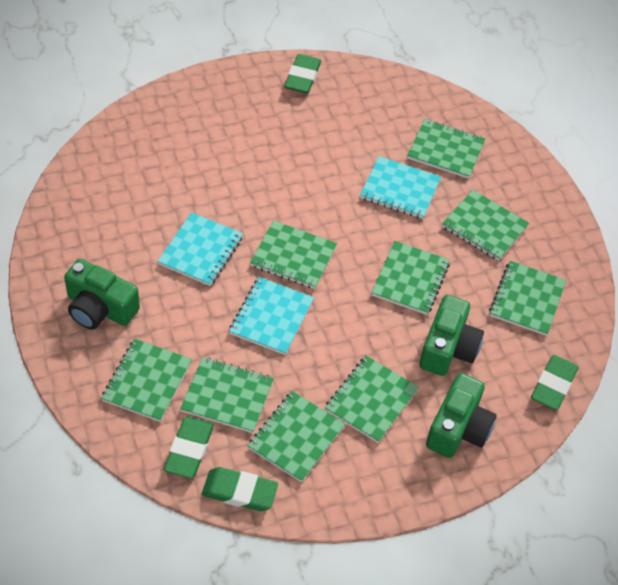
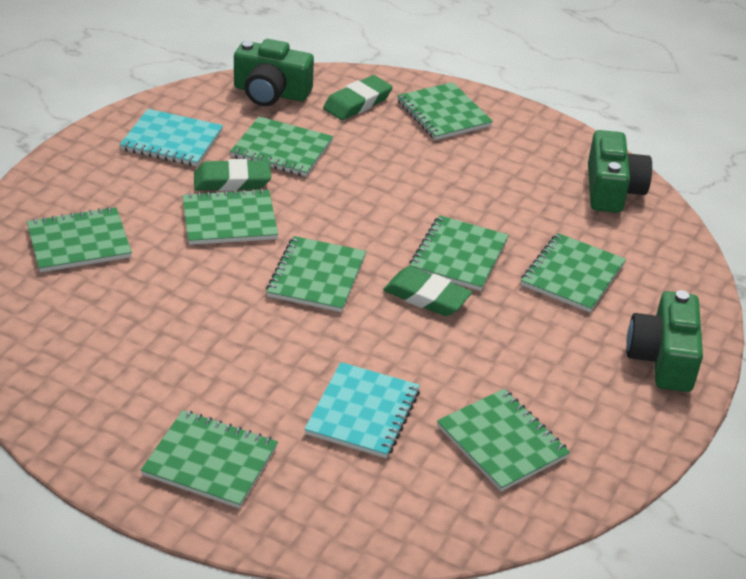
green eraser: 4 -> 3
turquoise notebook: 3 -> 2

